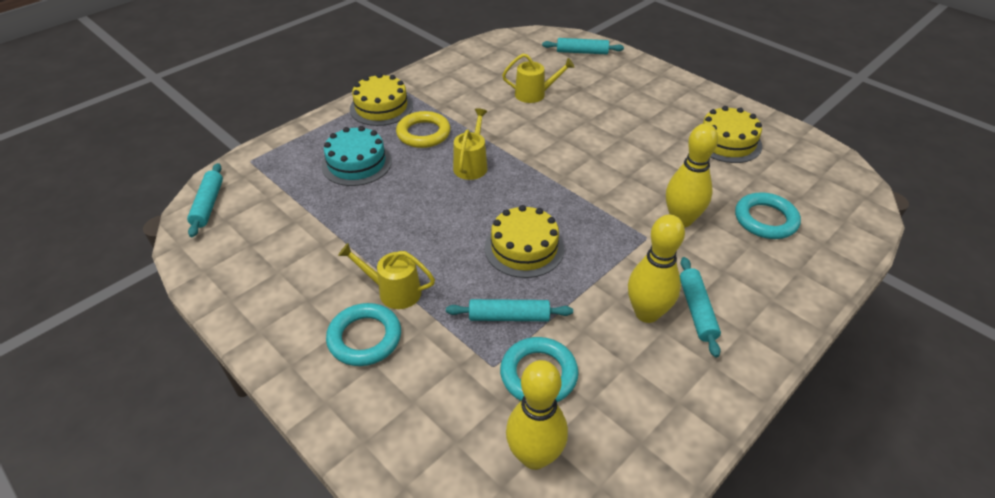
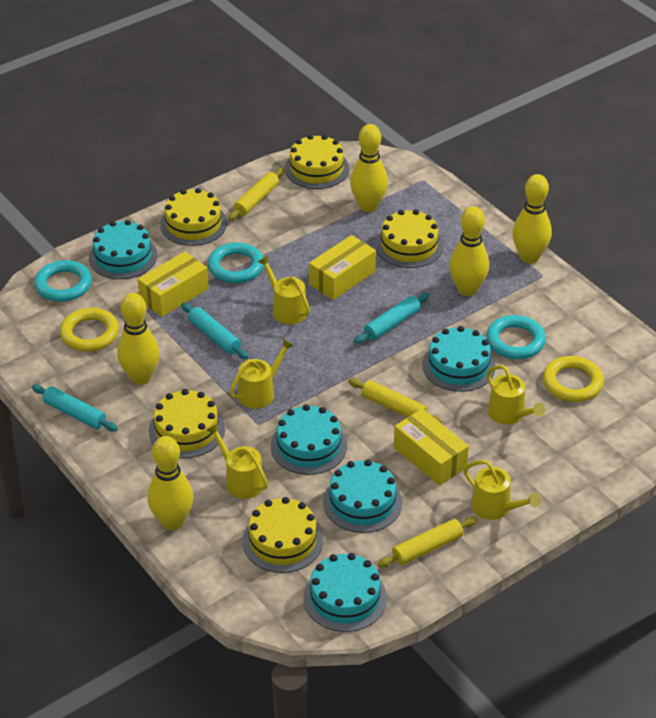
turquoise cake: 1 -> 5
turquoise rolling pin: 4 -> 3
yellow bowling pin: 3 -> 5
yellow box: 0 -> 3
yellow cake: 3 -> 5
yellow ring: 1 -> 2
yellow rolling pin: 0 -> 3
yellow watering can: 3 -> 5

